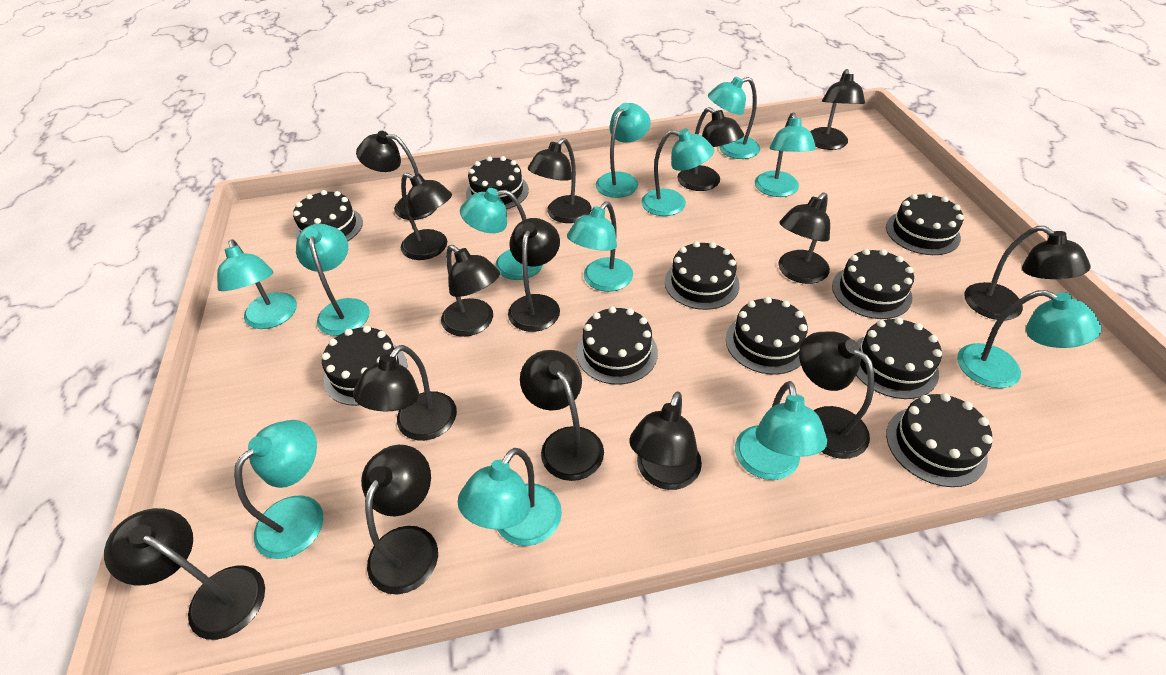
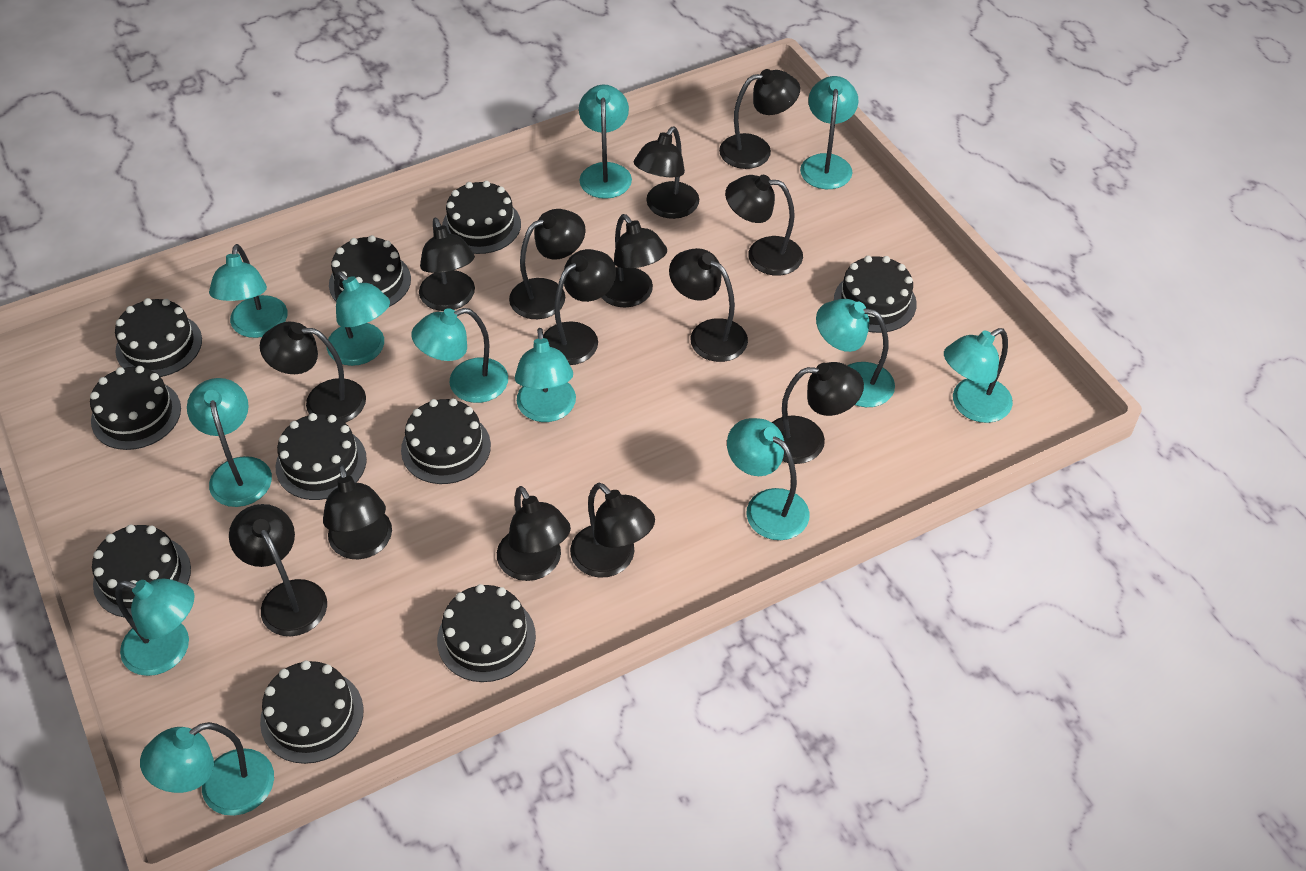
black lamp: 15 -> 14

